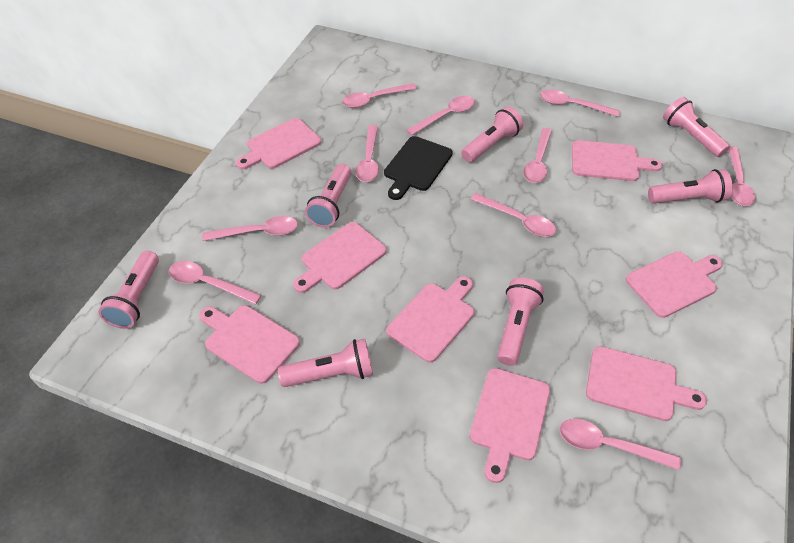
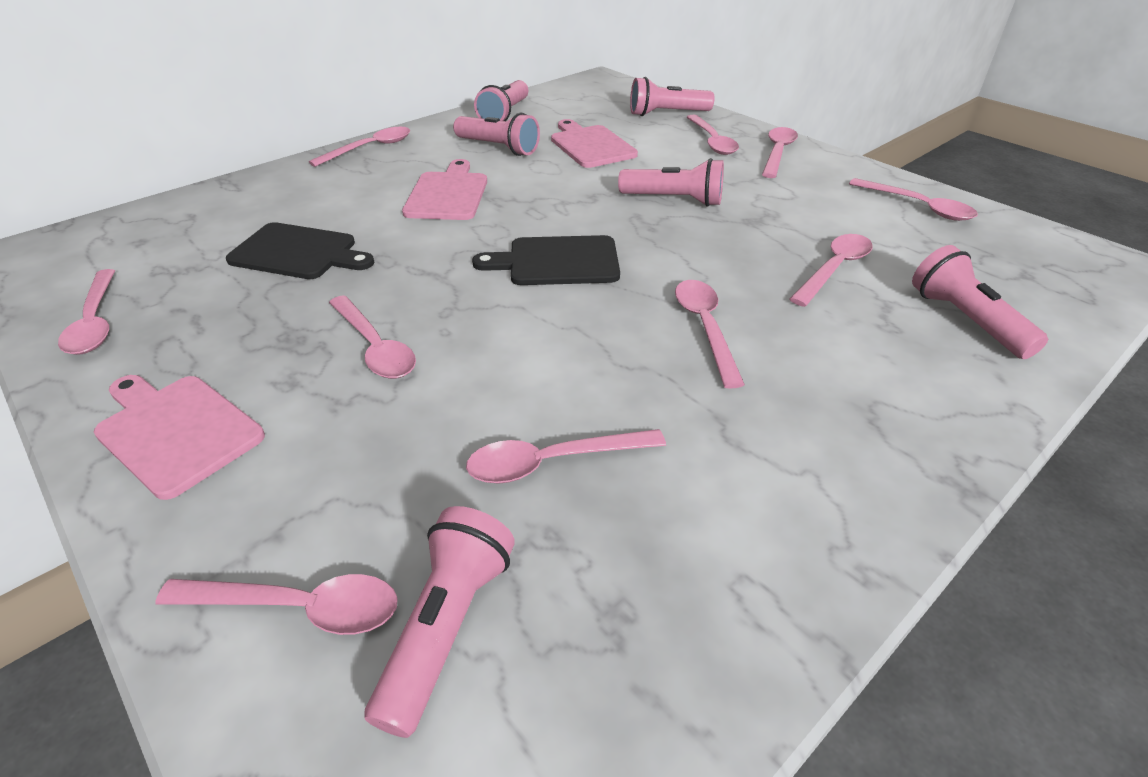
black cutting board: 1 -> 2
pink cutting board: 8 -> 3
pink flashlight: 7 -> 6

